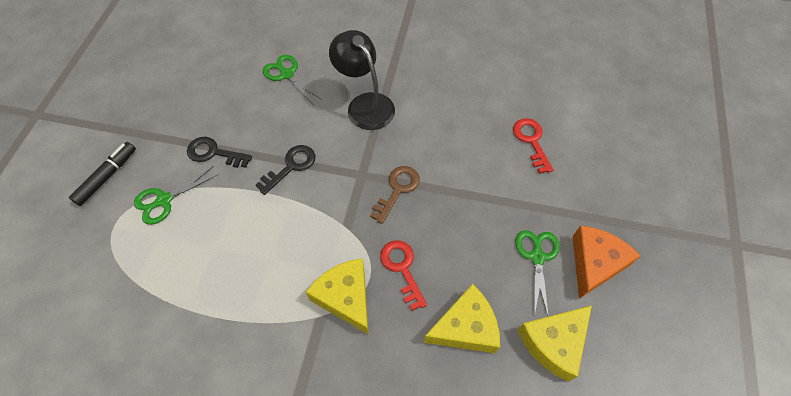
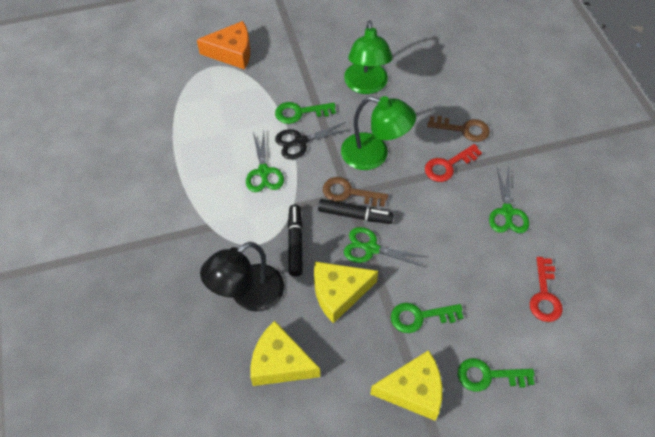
black key: 2 -> 0
black marker: 1 -> 2
black scissors: 0 -> 1
brown key: 1 -> 2
green key: 0 -> 3
green lamp: 0 -> 2

